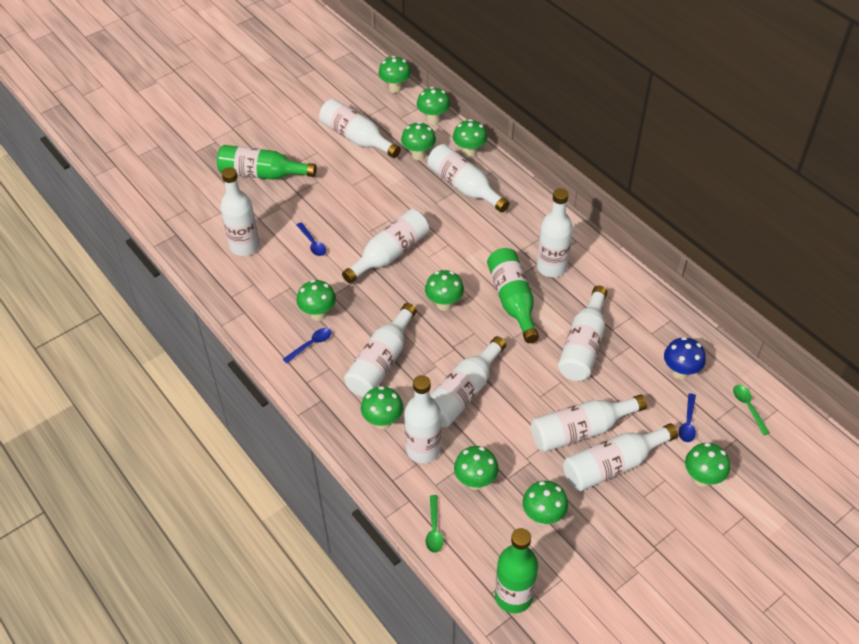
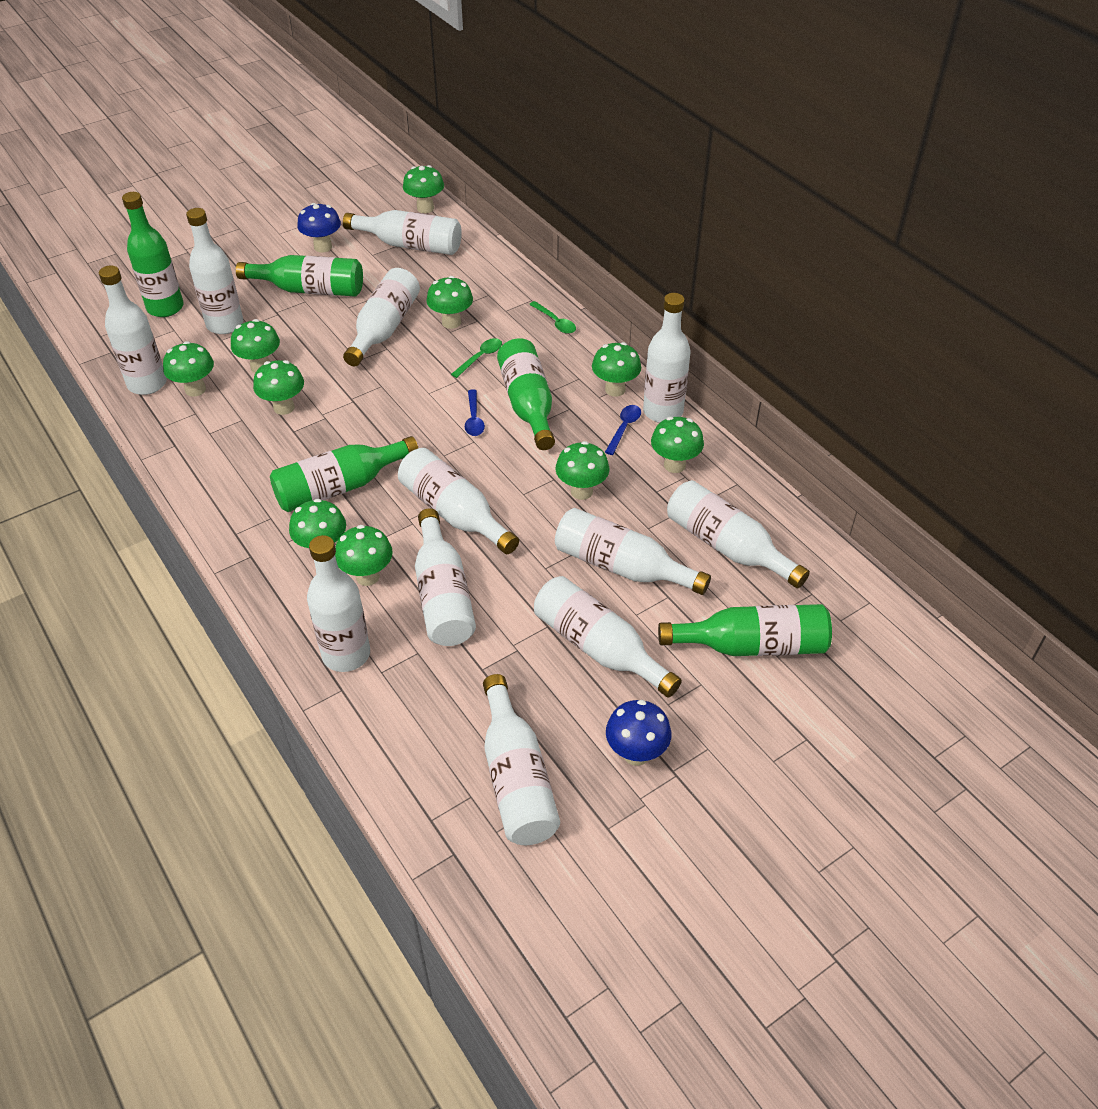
blue mushroom: 1 -> 2
blue spoon: 3 -> 2
green bottle: 3 -> 5
white bottle: 11 -> 12

